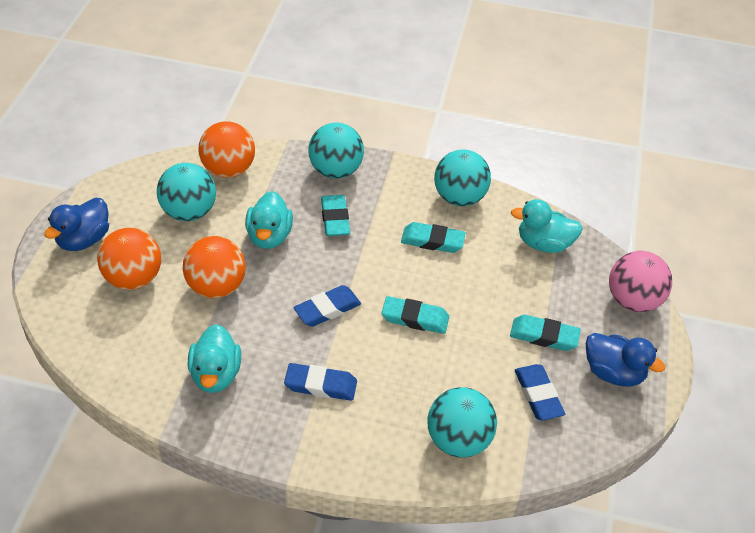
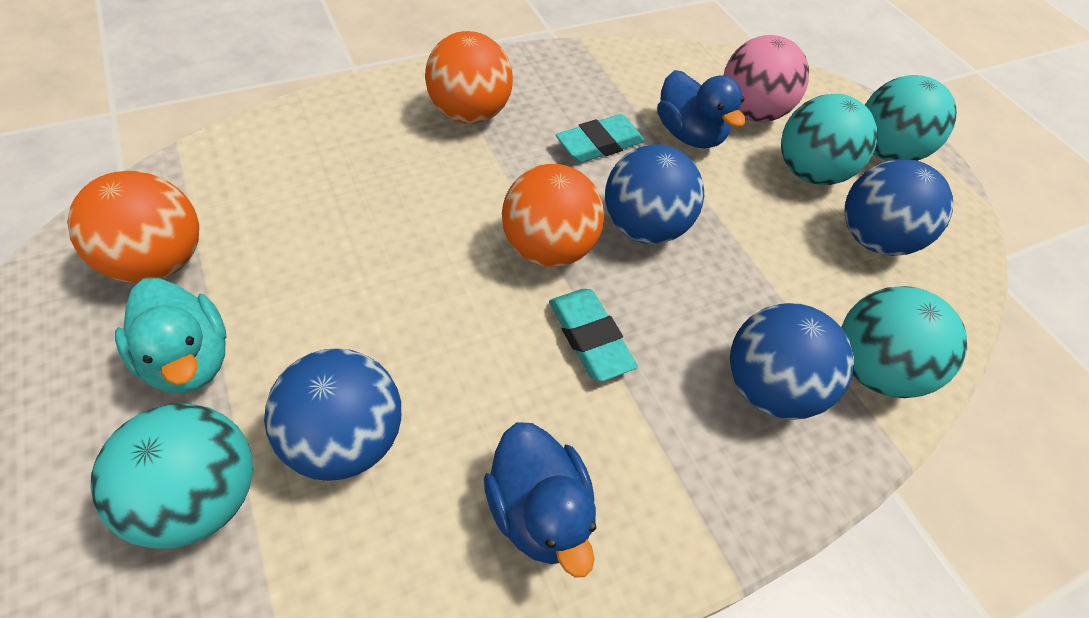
blue ball: 0 -> 4
blue eraser: 3 -> 0
turquoise duck: 3 -> 1
turquoise eraser: 4 -> 2

